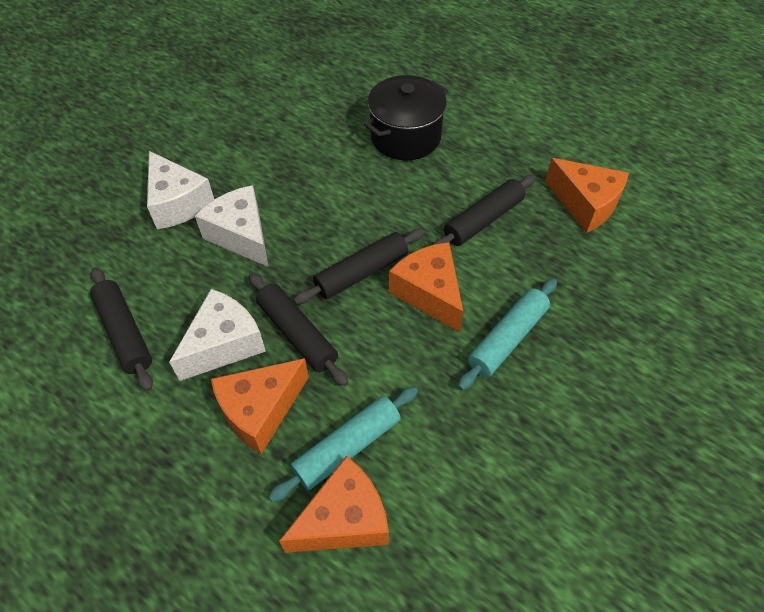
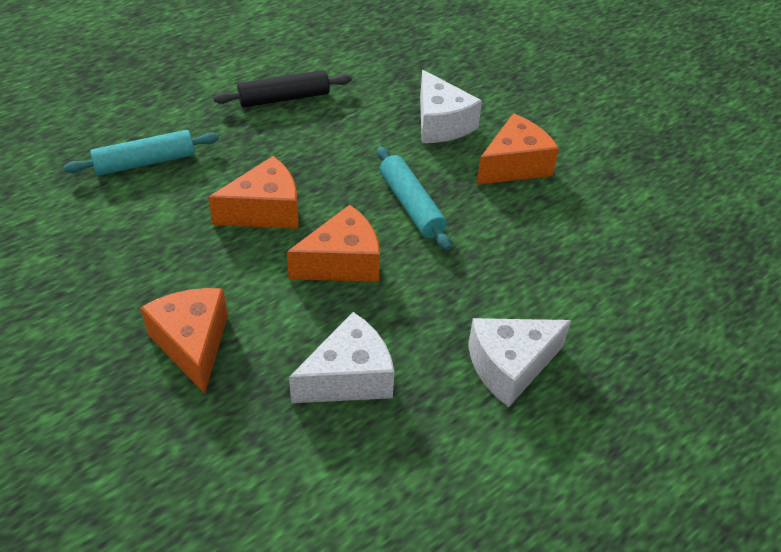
black pot: 1 -> 0
black rolling pin: 4 -> 1

